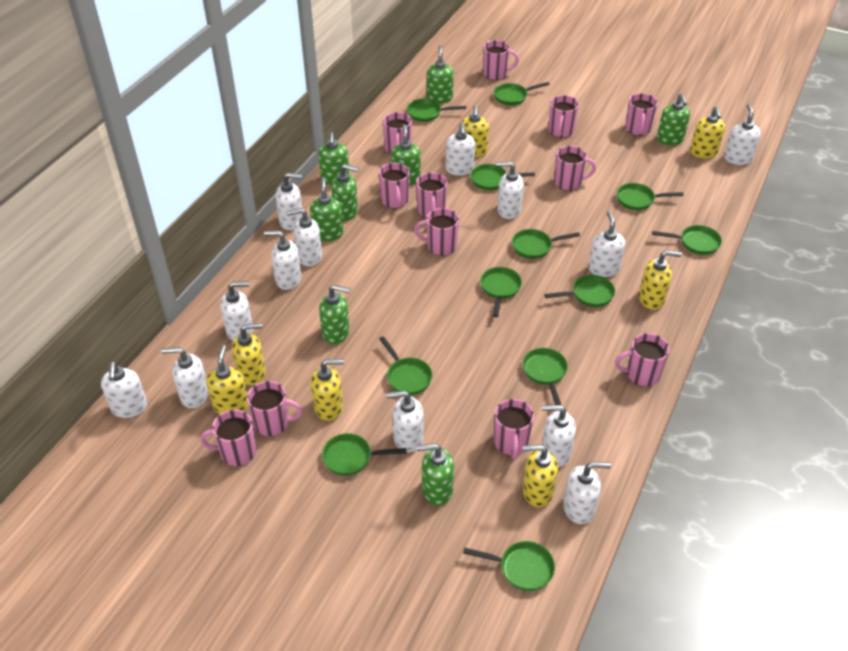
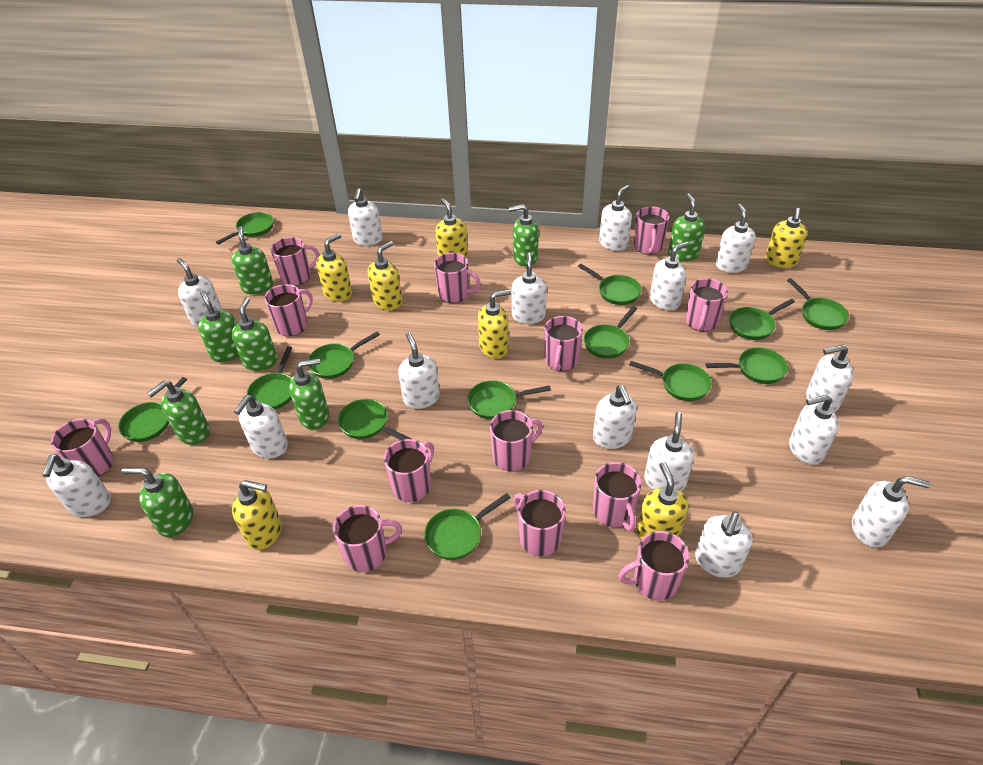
green pan: 12 -> 13
pink mug: 12 -> 13
white soap dispenser: 13 -> 15

